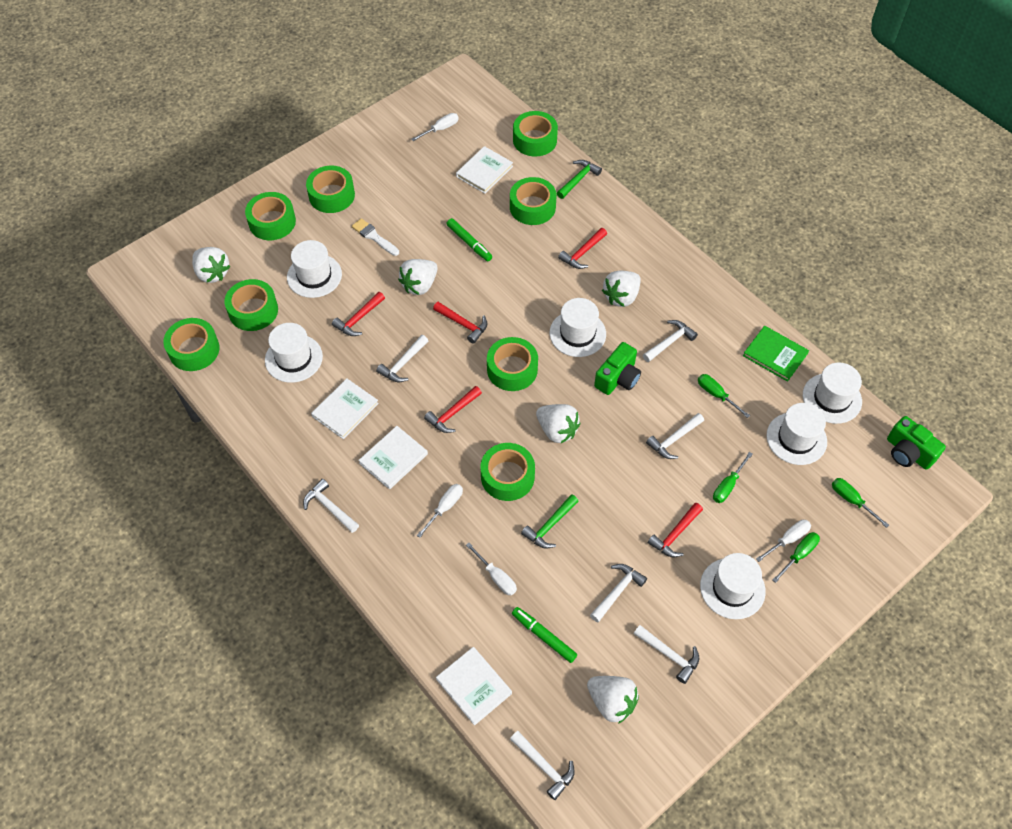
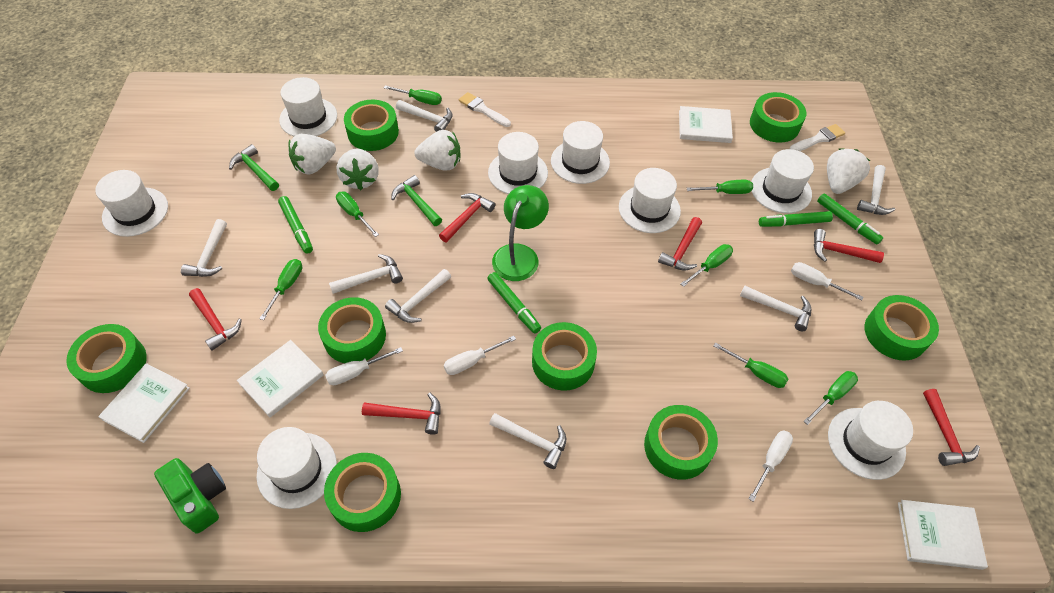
green book: 1 -> 0
green camera: 2 -> 1
green lamp: 0 -> 1
green marker: 2 -> 4
green screwdriver: 4 -> 7
red hammer: 5 -> 6
white brush: 1 -> 2
white hat: 6 -> 8
white strawberry: 5 -> 4

